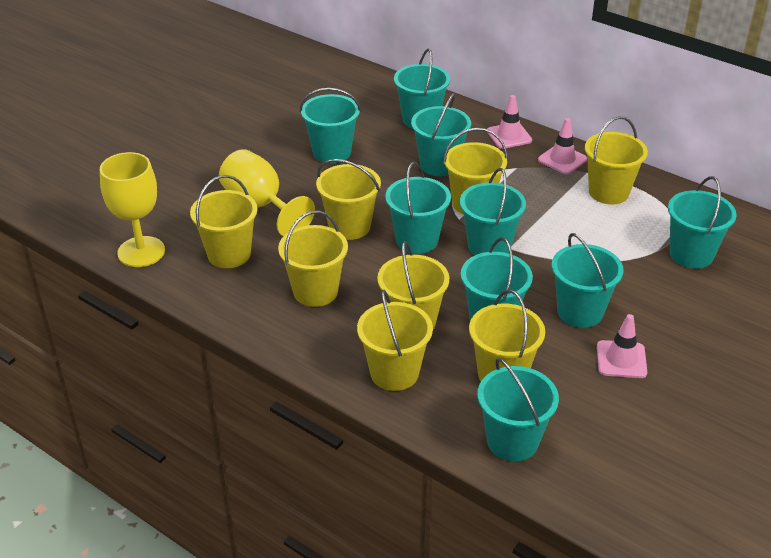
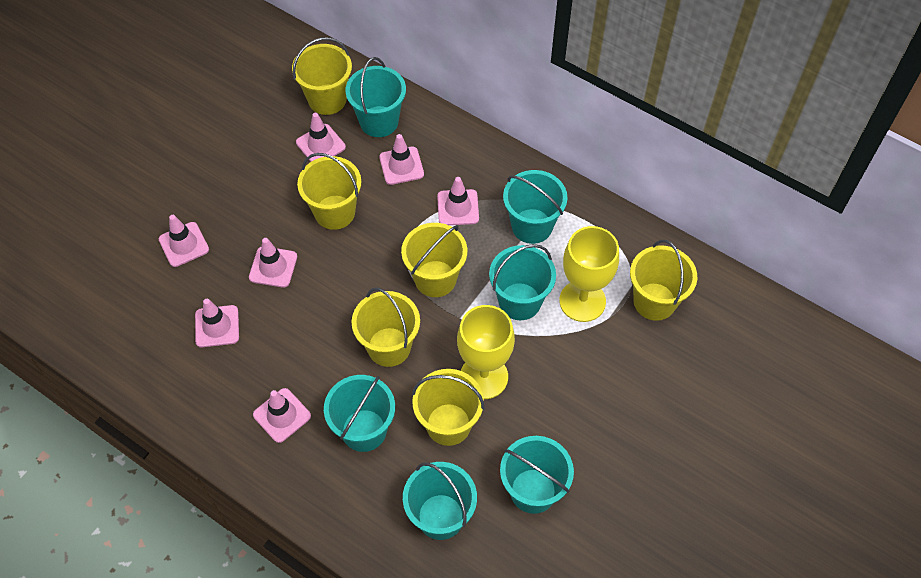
pink traffic cone: 3 -> 7
turquoise bucket: 9 -> 6
yellow bucket: 8 -> 6

